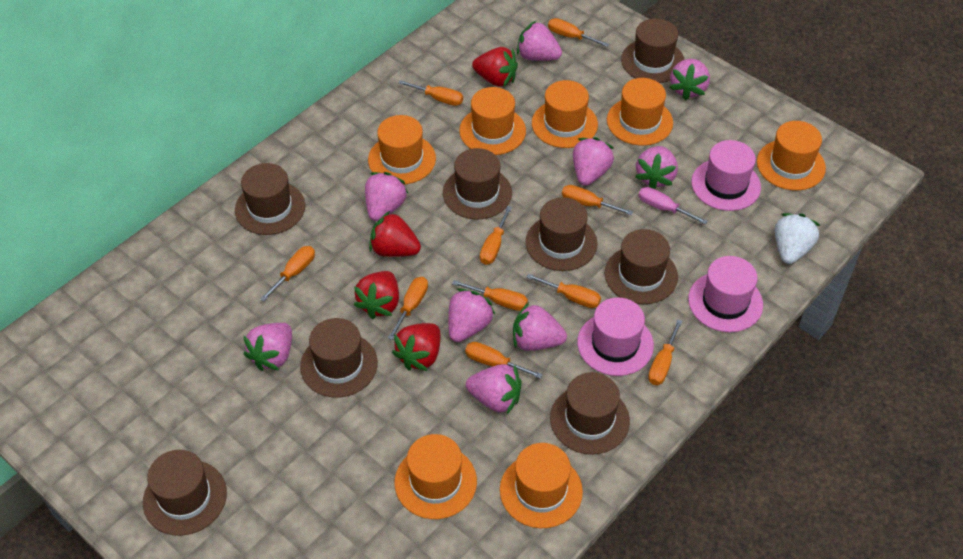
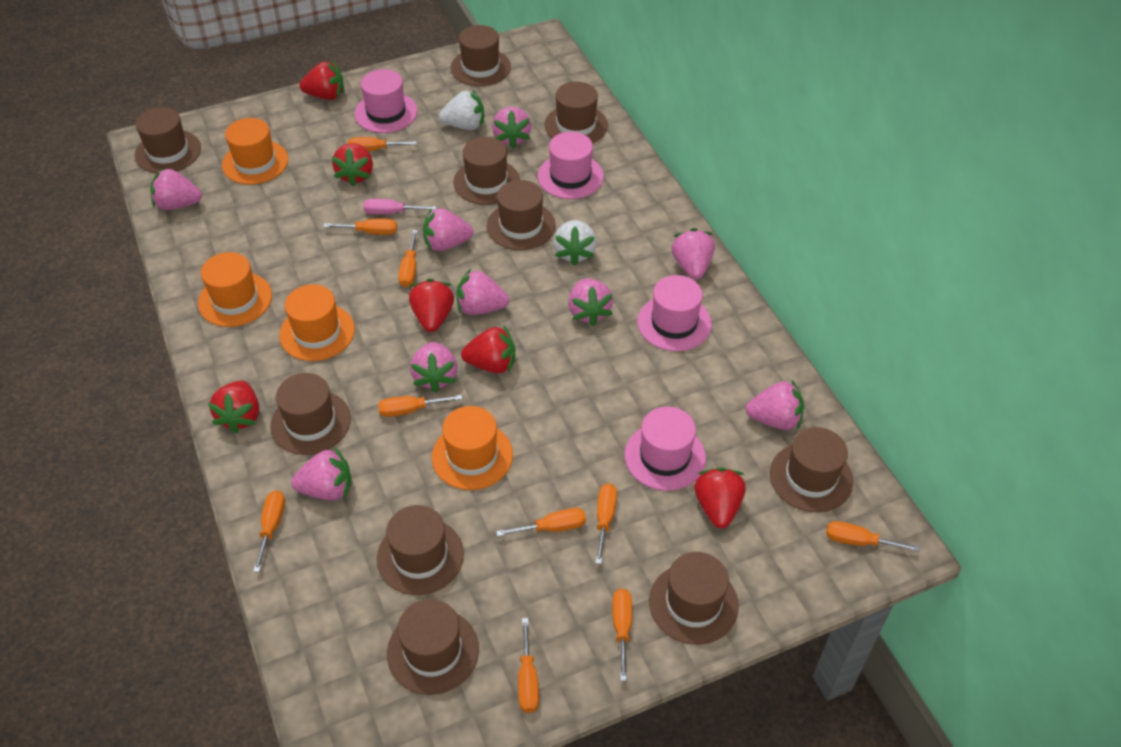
brown hat: 8 -> 10
orange hat: 7 -> 4
pink hat: 3 -> 4
red strawberry: 4 -> 6
white strawberry: 1 -> 2

